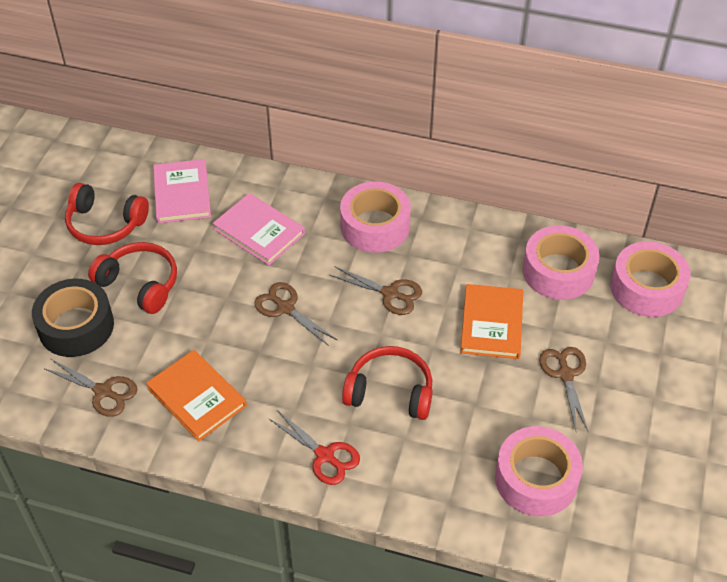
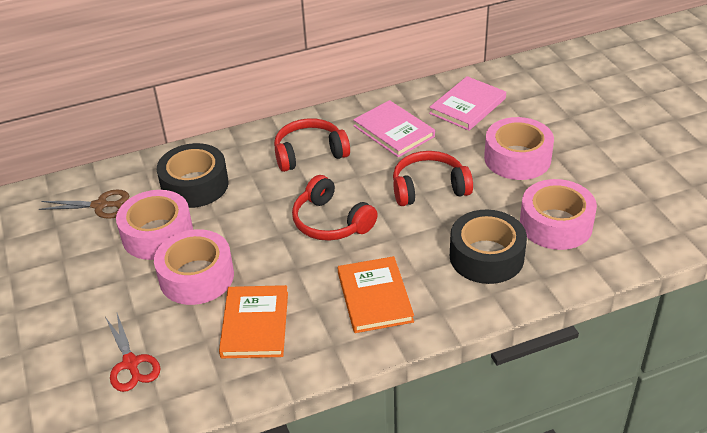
black tape: 1 -> 2
brown scissors: 4 -> 1

